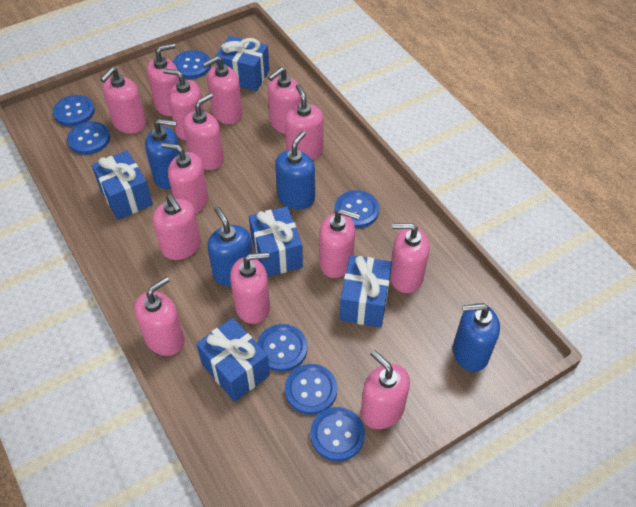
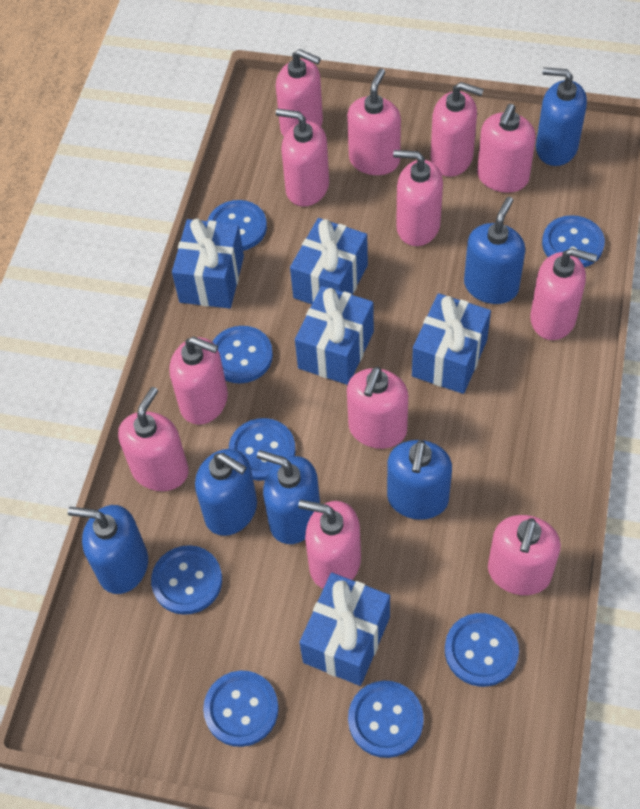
blue button: 7 -> 8
blue soap dispenser: 4 -> 6
pink soap dispenser: 14 -> 12

